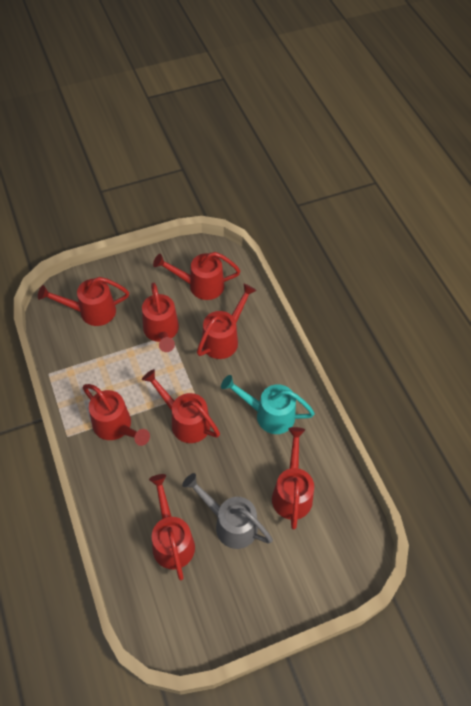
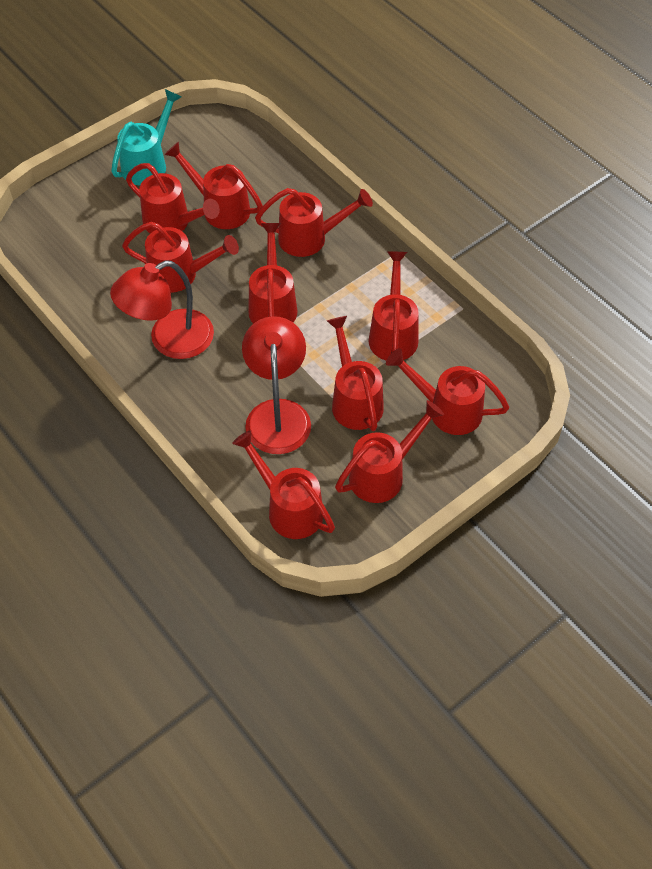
grey watering can: 1 -> 0
red lamp: 0 -> 2
red watering can: 8 -> 10

